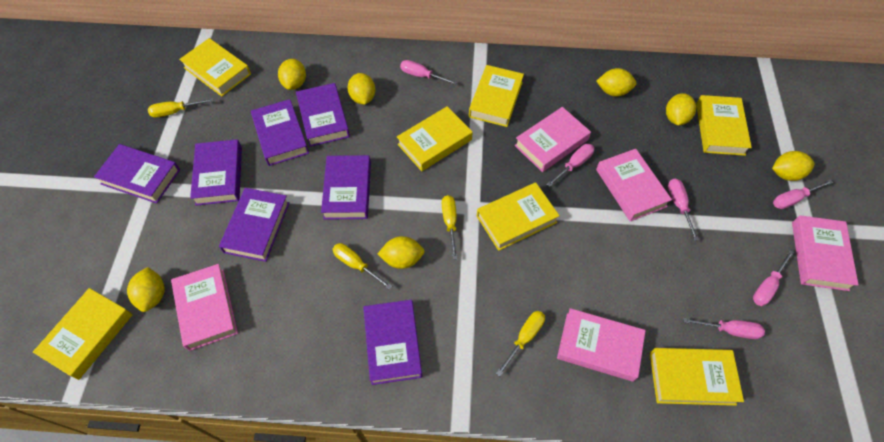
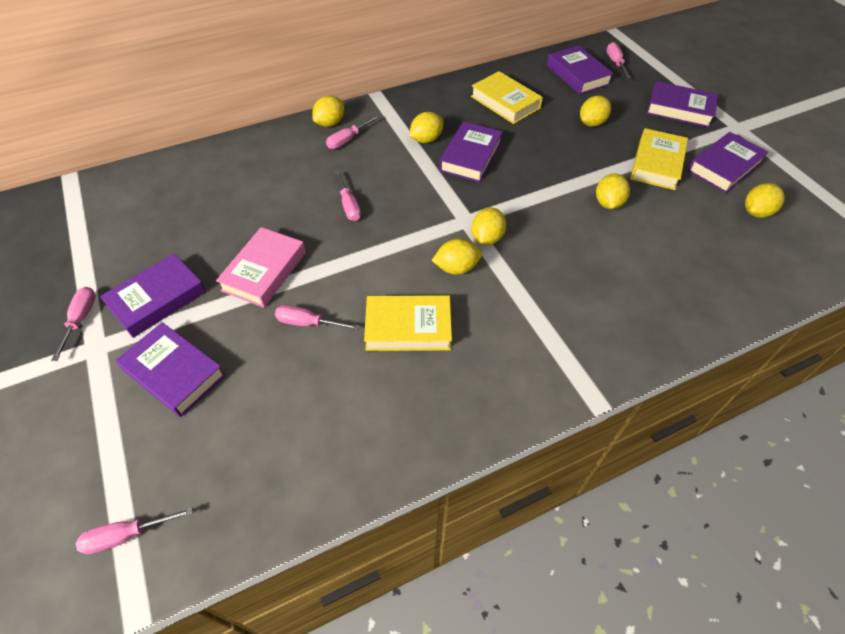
pink book: 5 -> 1
purple book: 7 -> 6
yellow book: 7 -> 3
yellow screwdriver: 4 -> 0

